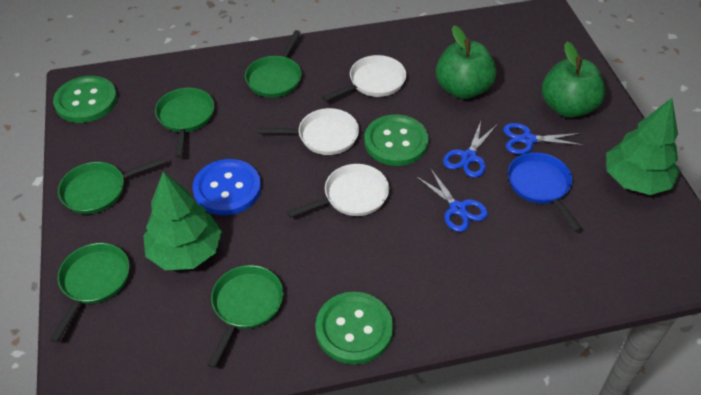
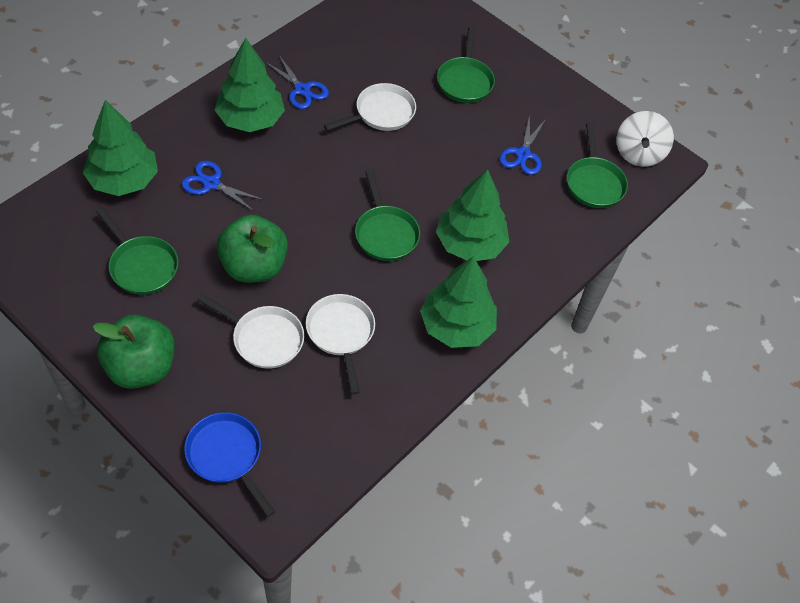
blue button: 1 -> 0
green button: 3 -> 0
green pan: 5 -> 4
green tree: 2 -> 4
white spinning top: 0 -> 1

